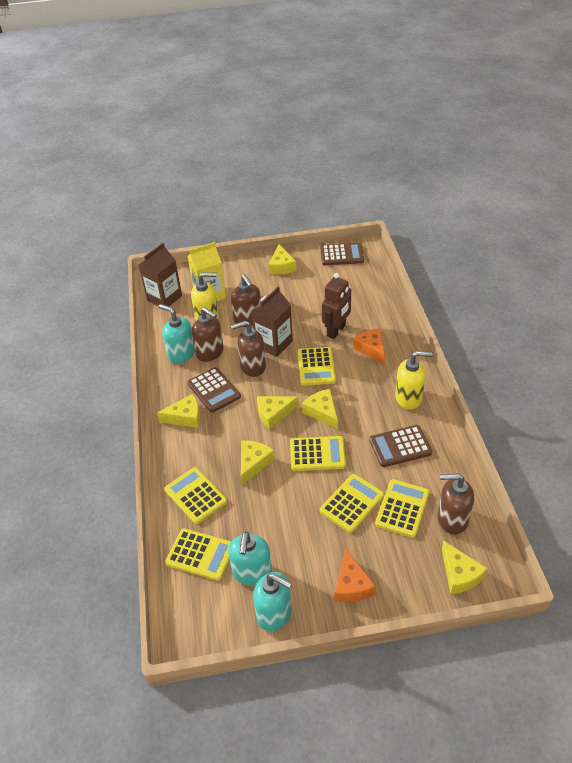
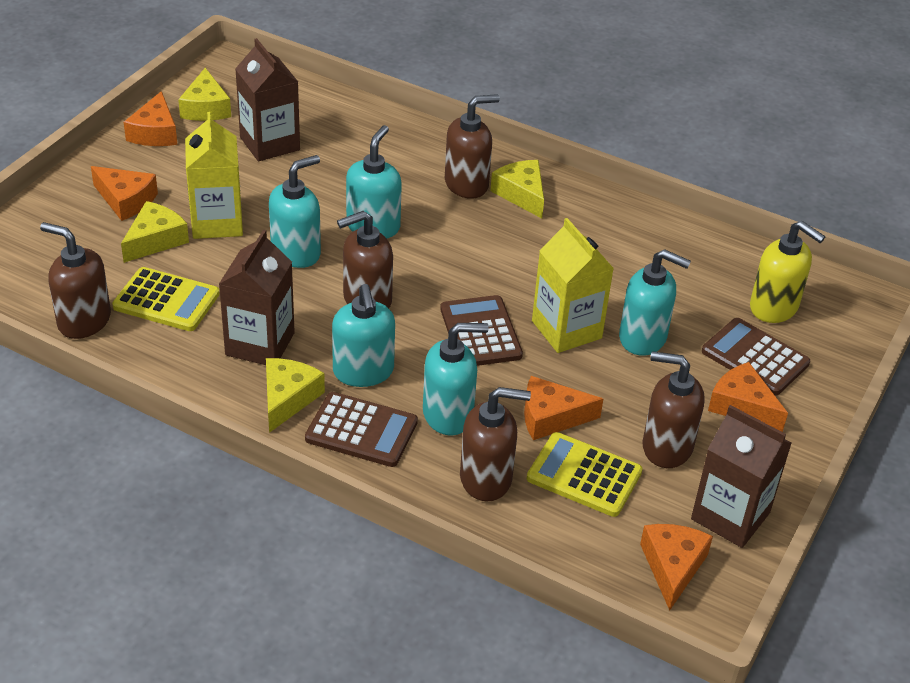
brown carton: 2 -> 3
brown robot: 1 -> 0
brown soap dispenser: 4 -> 5
orange cheese: 2 -> 5
turquoise soap dispenser: 3 -> 5
yellow calculator: 6 -> 2
yellow carton: 1 -> 2
yellow cheese: 6 -> 4
yellow soap dispenser: 2 -> 1

